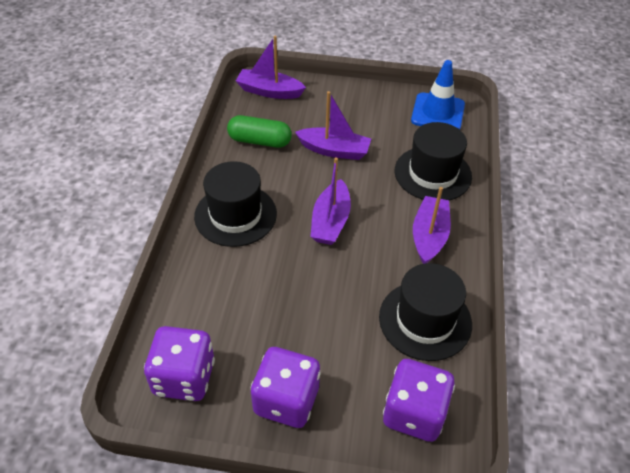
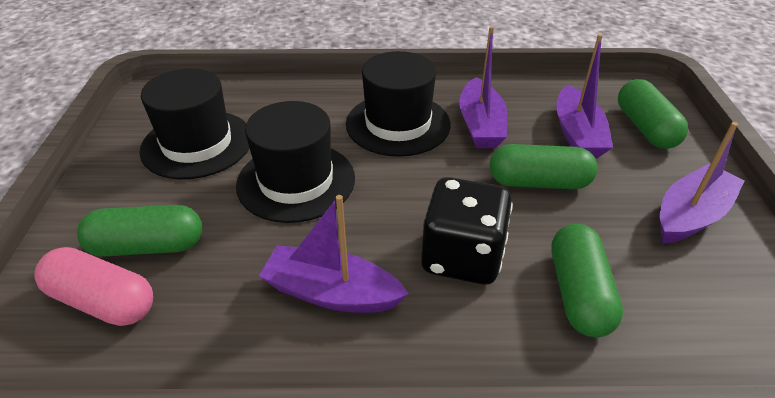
black dice: 0 -> 1
blue traffic cone: 1 -> 0
green capsule: 1 -> 4
pink capsule: 0 -> 1
purple dice: 3 -> 0

